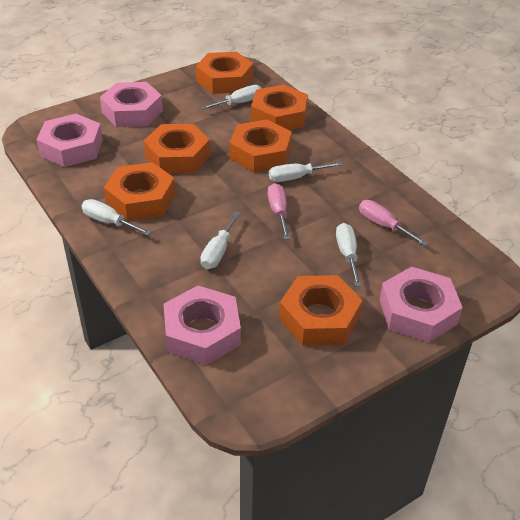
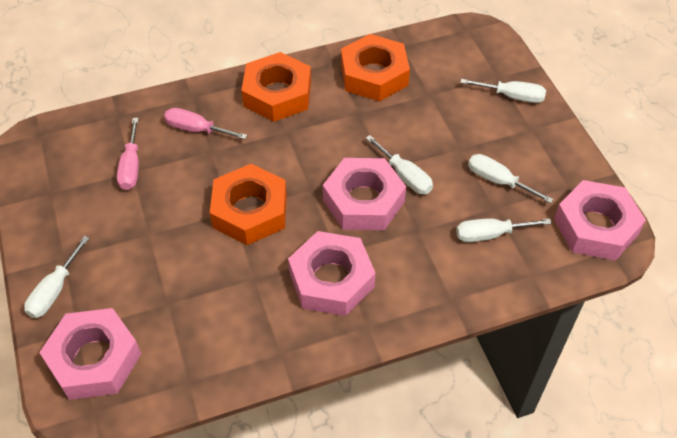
orange nut: 6 -> 3

